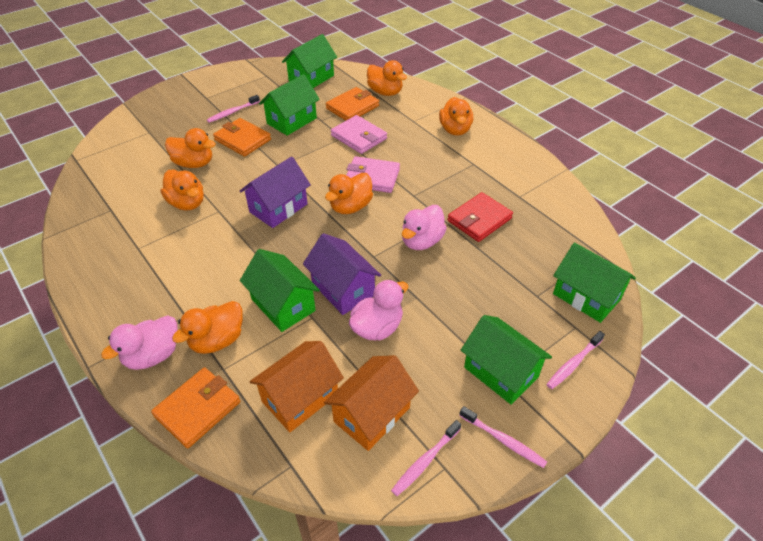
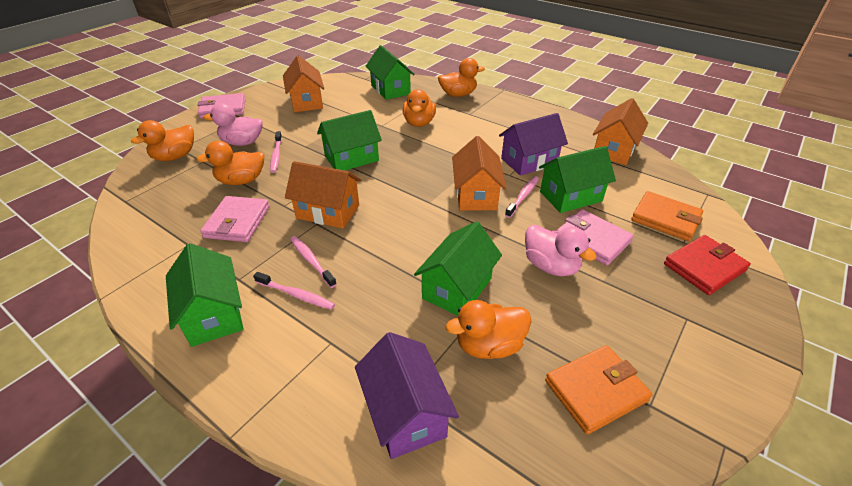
orange duck: 6 -> 5
orange house: 2 -> 4
orange wallet: 3 -> 2
pink duck: 3 -> 2
pink wallet: 2 -> 3

